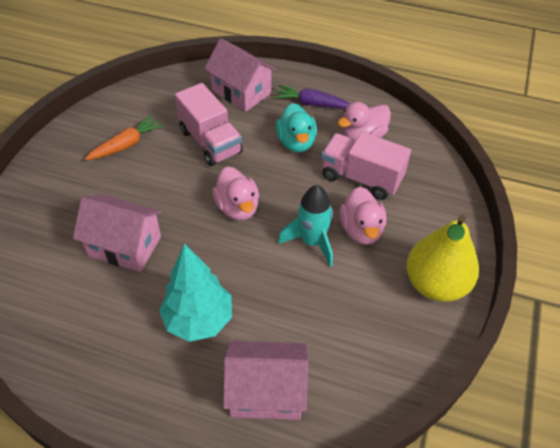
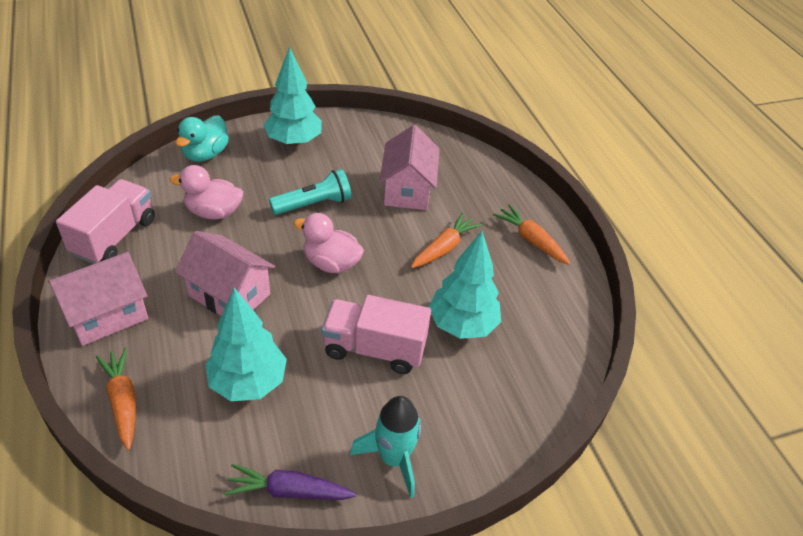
orange carrot: 1 -> 3
pink duck: 3 -> 2
turquoise flashlight: 0 -> 1
turquoise tree: 1 -> 3
yellow pear: 1 -> 0

